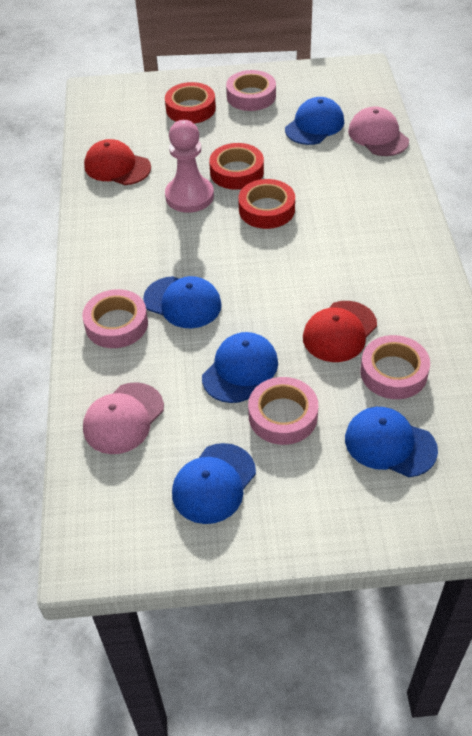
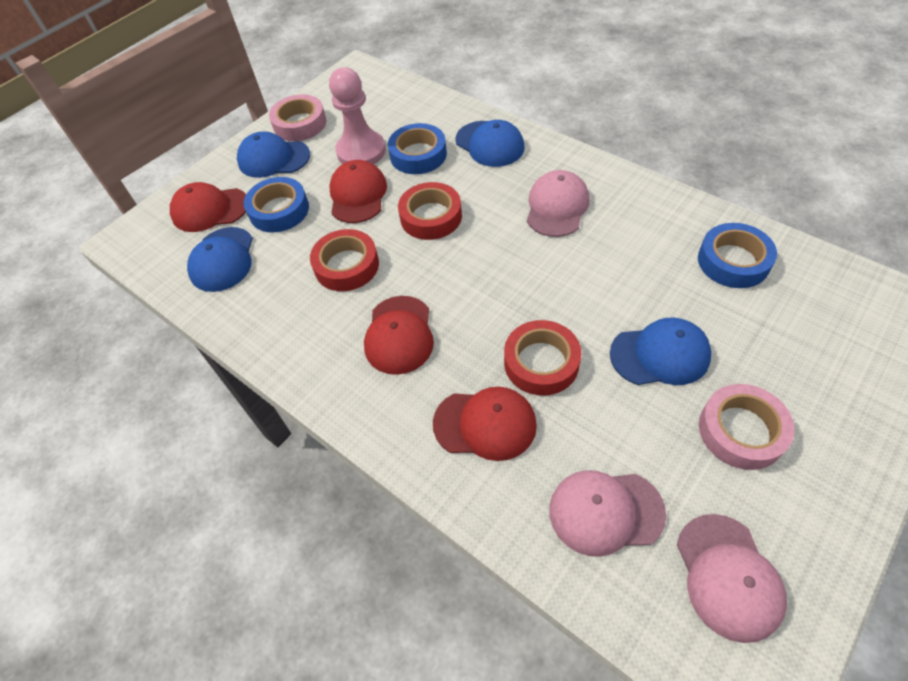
blue cap: 5 -> 4
blue tape: 0 -> 3
pink cap: 2 -> 3
pink tape: 4 -> 2
red cap: 2 -> 4

